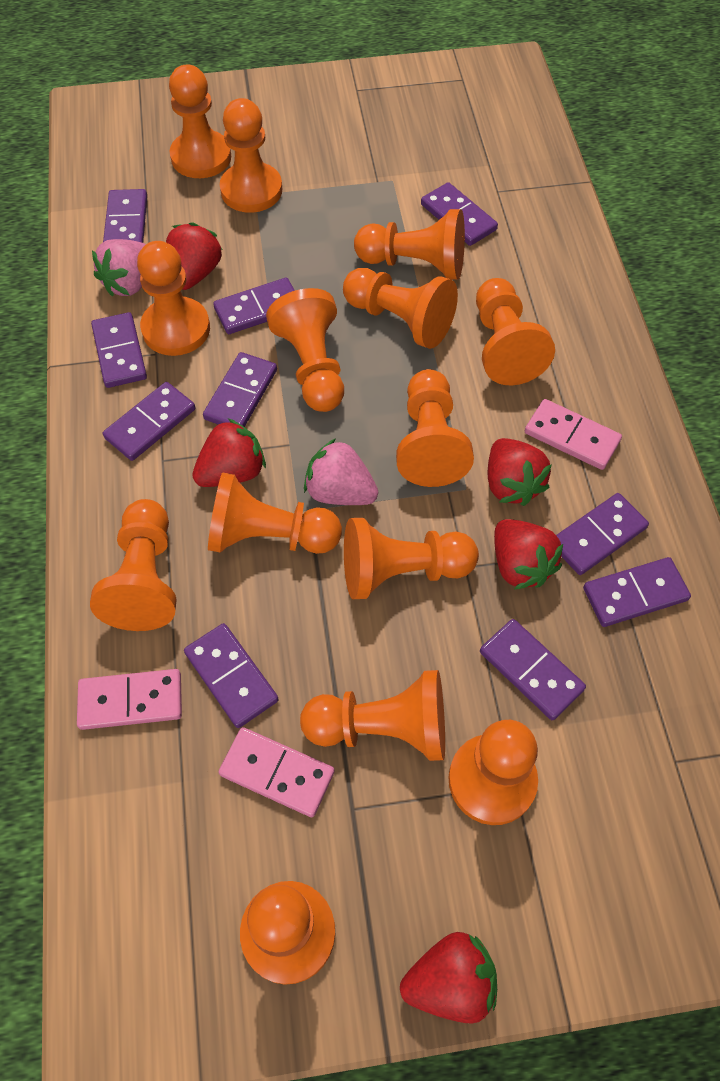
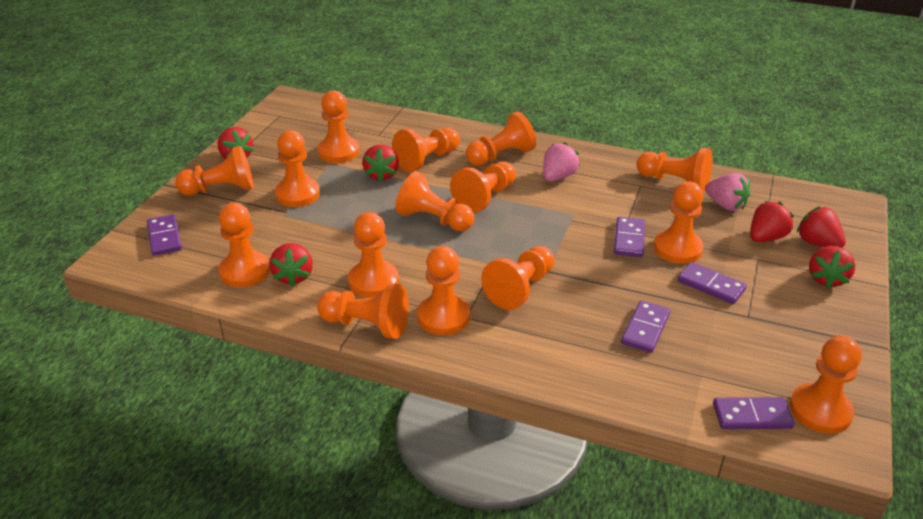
orange pawn: 14 -> 15
pink domino: 3 -> 0
purple domino: 10 -> 5
red strawberry: 5 -> 6

